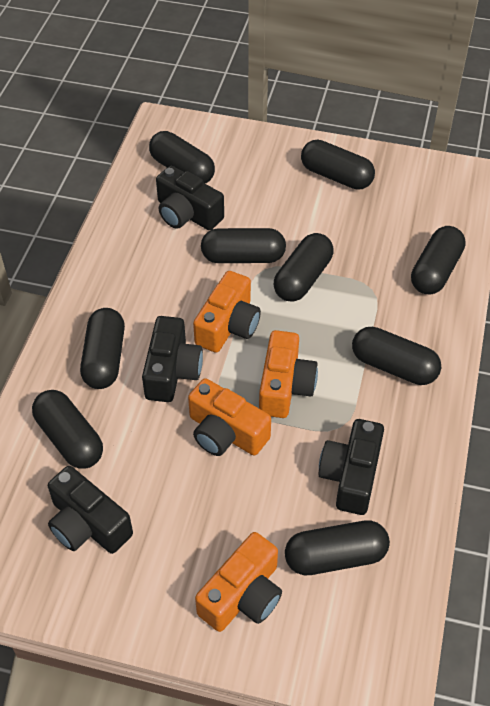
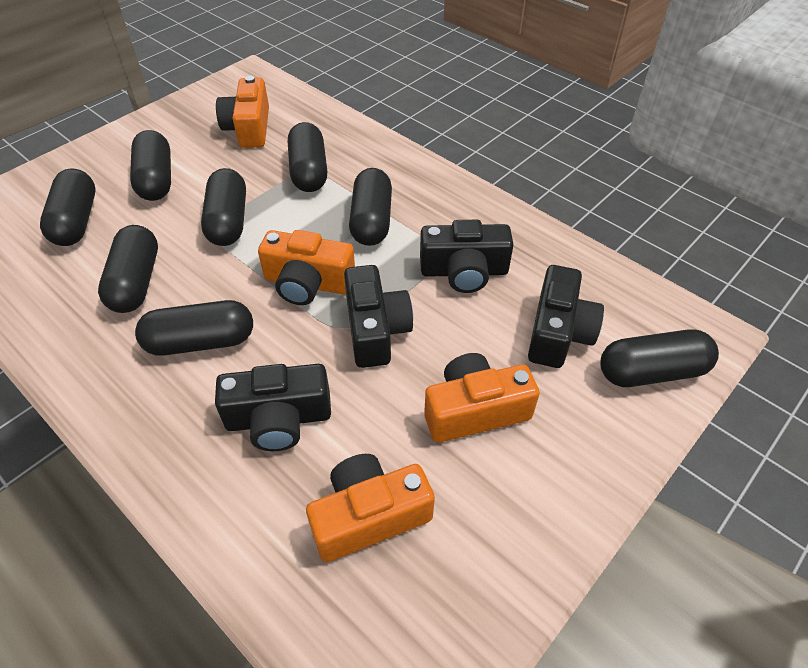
black capsule: 9 -> 8

